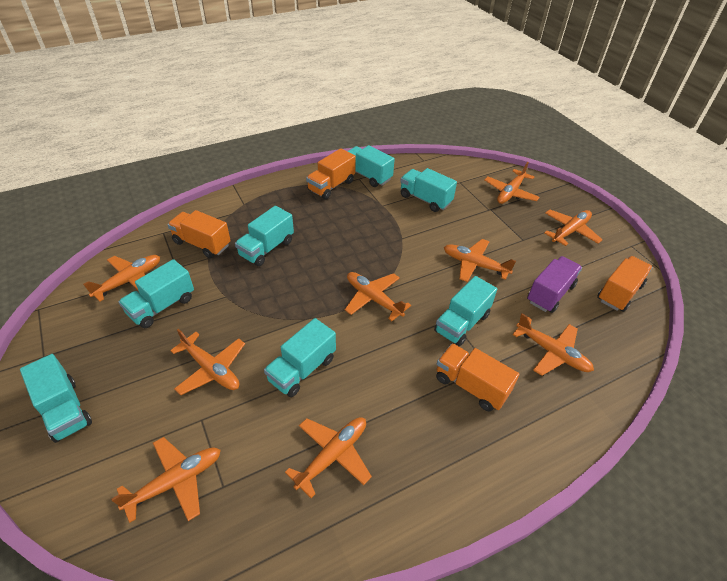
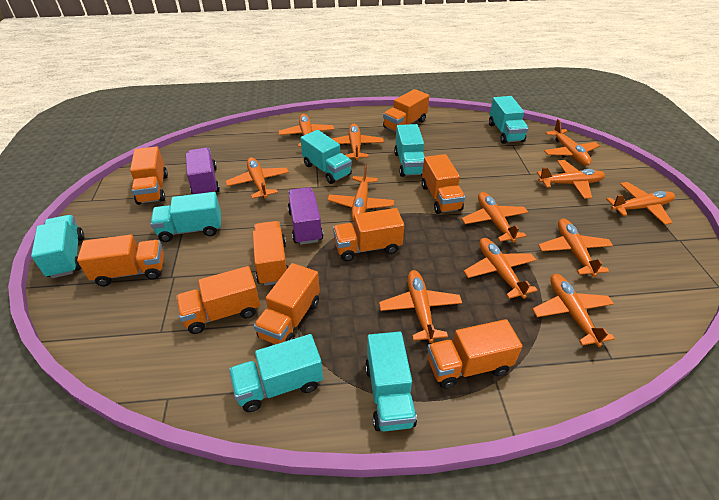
orange plane: 9 -> 12
orange truck: 4 -> 9
purple truck: 1 -> 2

